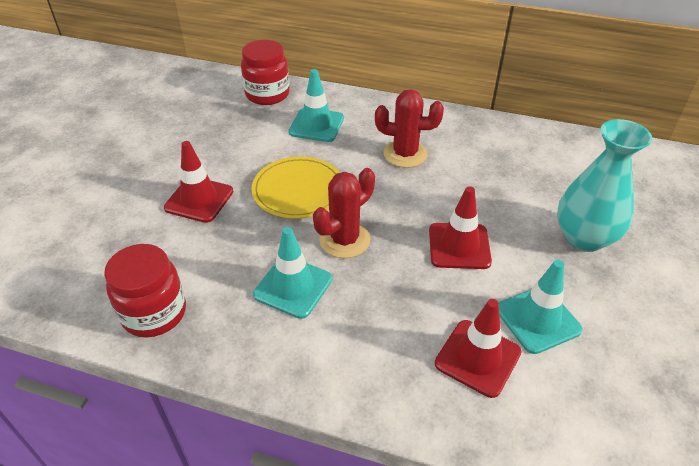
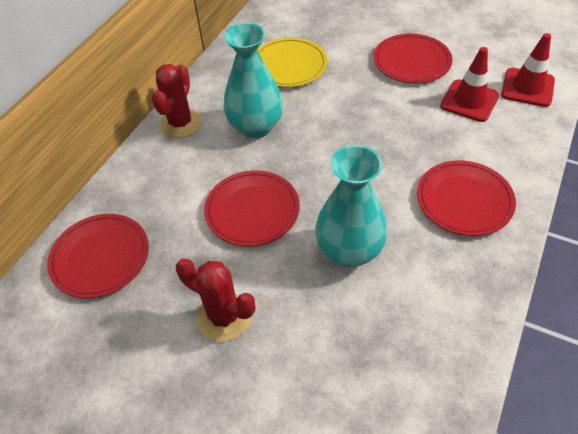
red jar: 2 -> 0
red plate: 0 -> 4
red traffic cone: 3 -> 2
turquoise traffic cone: 3 -> 0
turquoise vase: 1 -> 2

